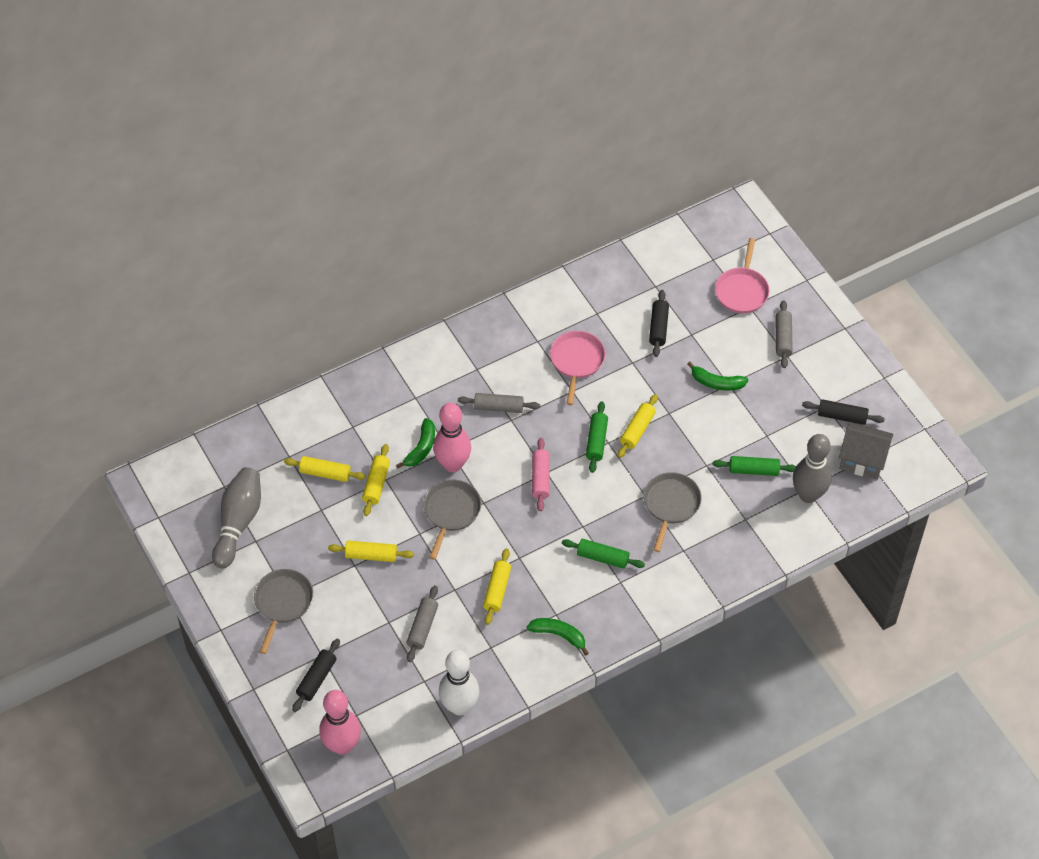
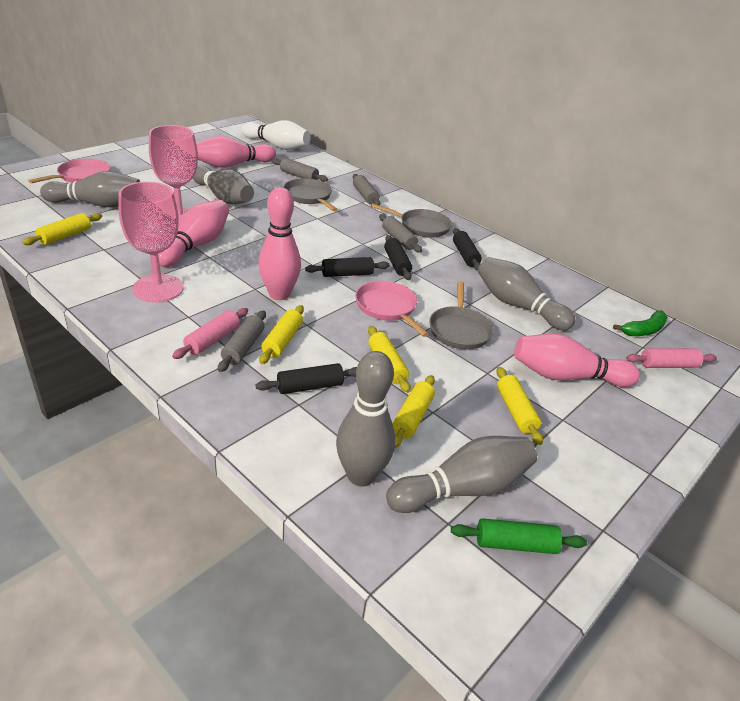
black rolling pin: 3 -> 4
green banana: 3 -> 1
green rolling pin: 3 -> 1
grey bowling pin: 2 -> 5
grey house: 1 -> 0
grey rolling pin: 3 -> 4
pink bowling pin: 2 -> 4
pink goblet: 0 -> 2
pink rolling pin: 1 -> 2

